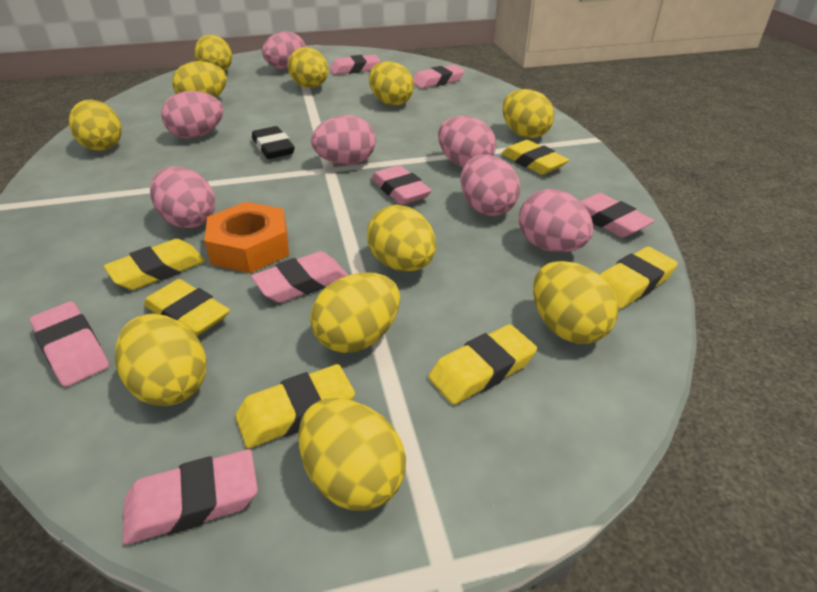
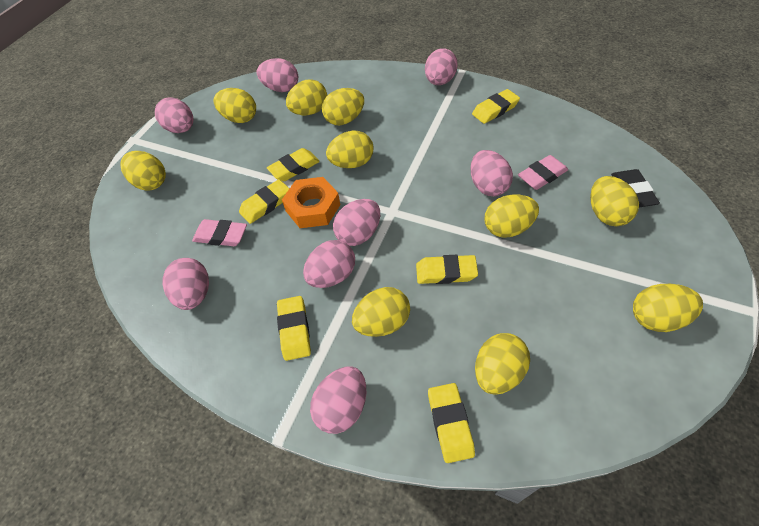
pink egg: 7 -> 8
pink eraser: 7 -> 2
yellow egg: 11 -> 10

